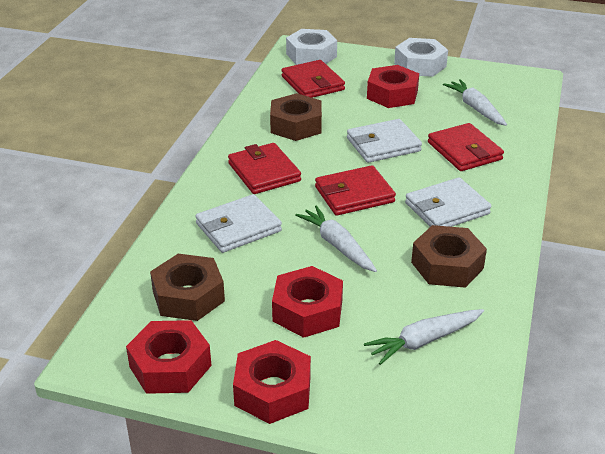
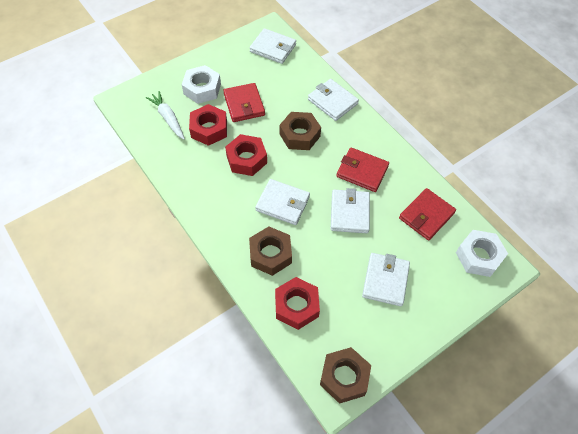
red nut: 4 -> 3
red wallet: 4 -> 3
white carrot: 3 -> 1
white wallet: 3 -> 5

